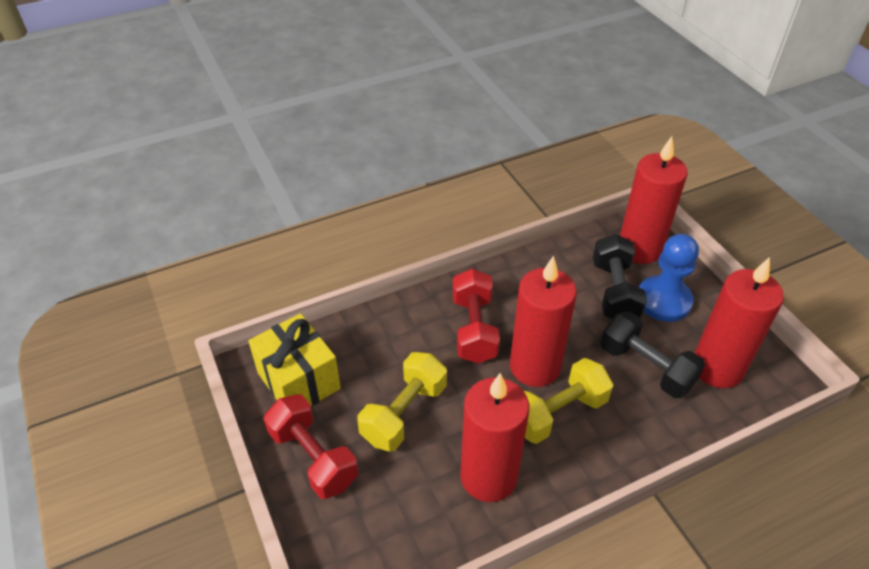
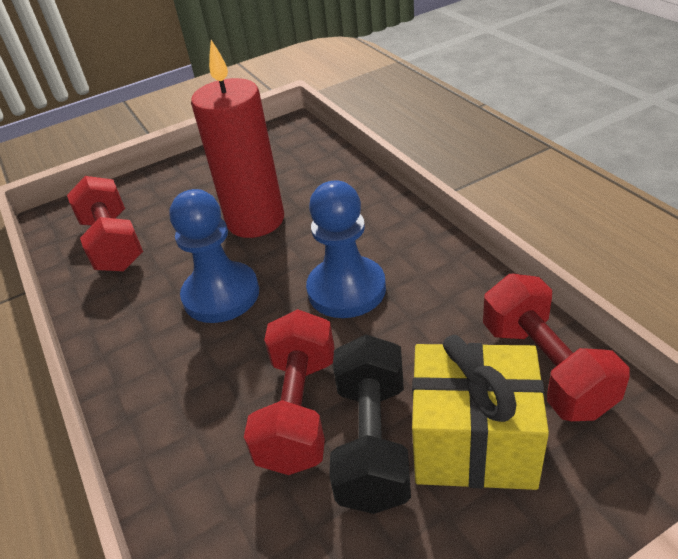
black dumbbell: 2 -> 1
blue pawn: 1 -> 2
red candle: 4 -> 1
red dumbbell: 2 -> 3
yellow dumbbell: 2 -> 0

